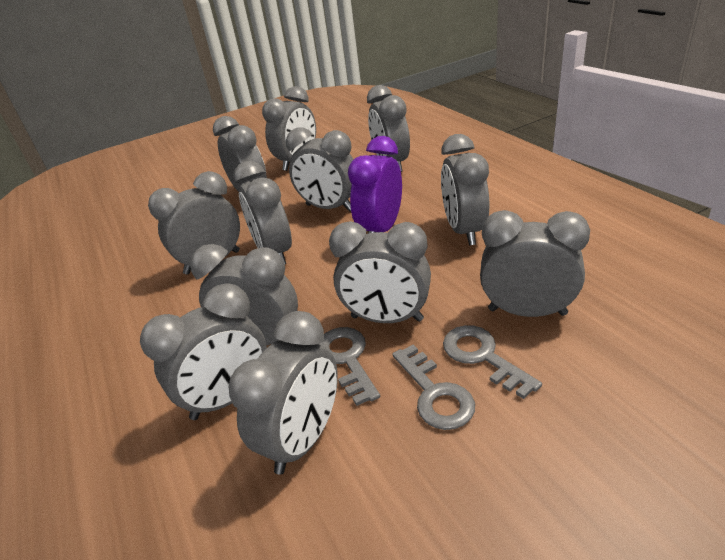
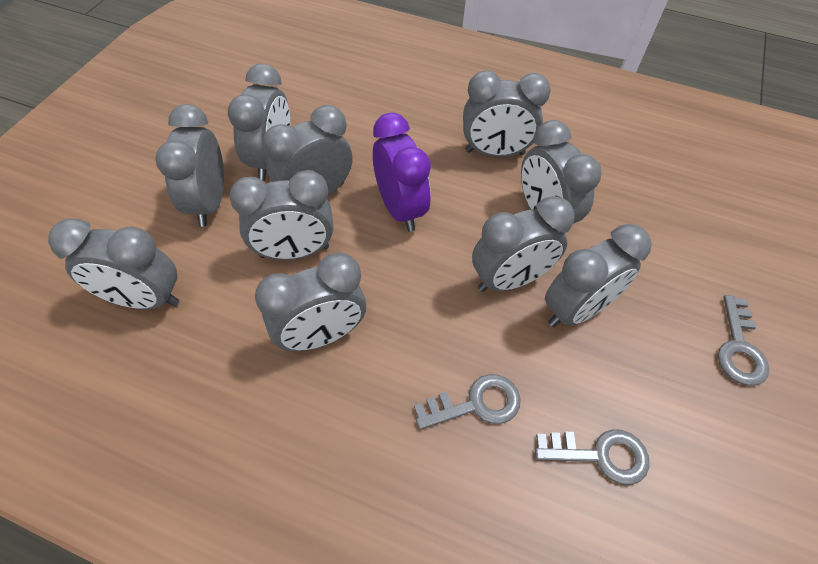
grey clock: 12 -> 10

